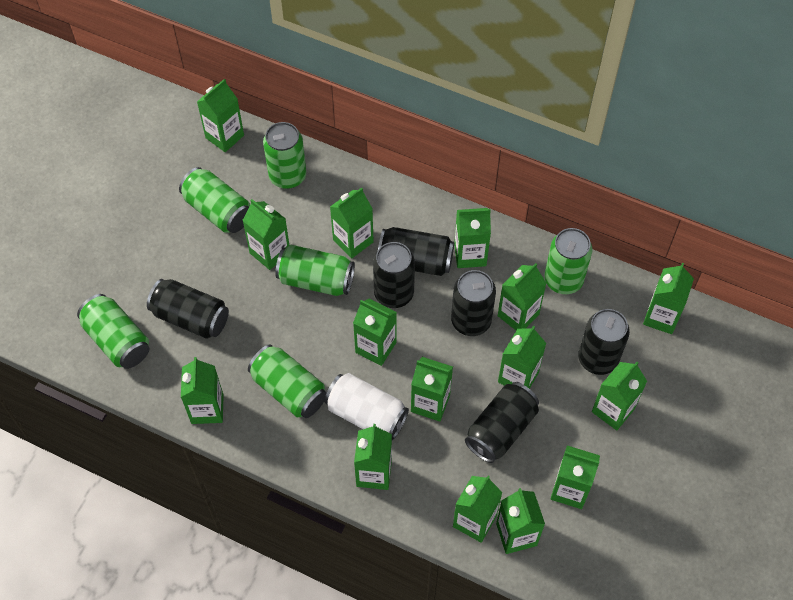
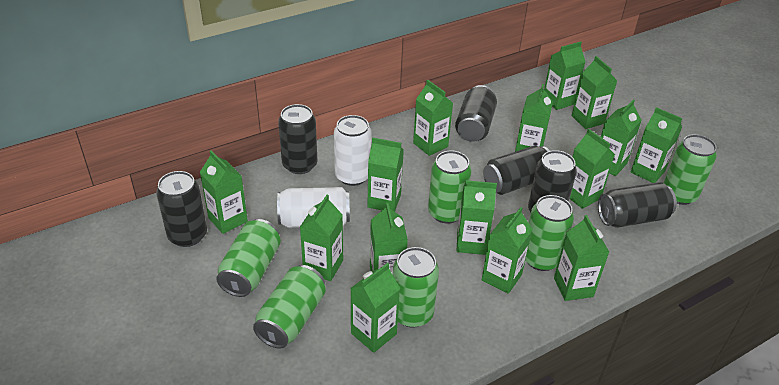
white can: 1 -> 2

